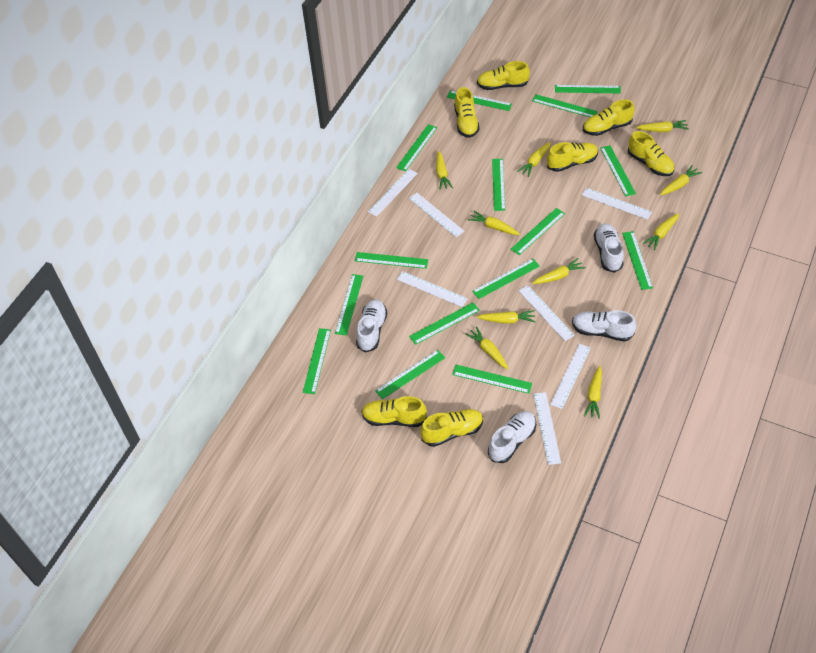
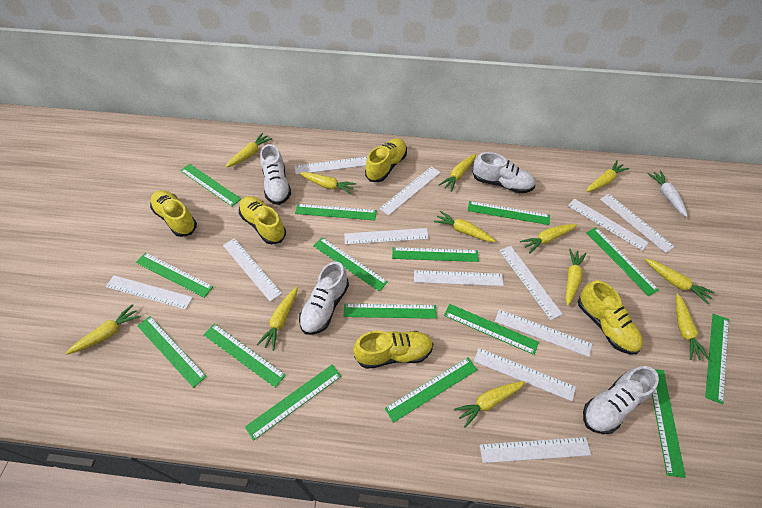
white carrot: 0 -> 1
white ruler: 7 -> 12
yellow carrot: 10 -> 12
yellow shoe: 7 -> 5

